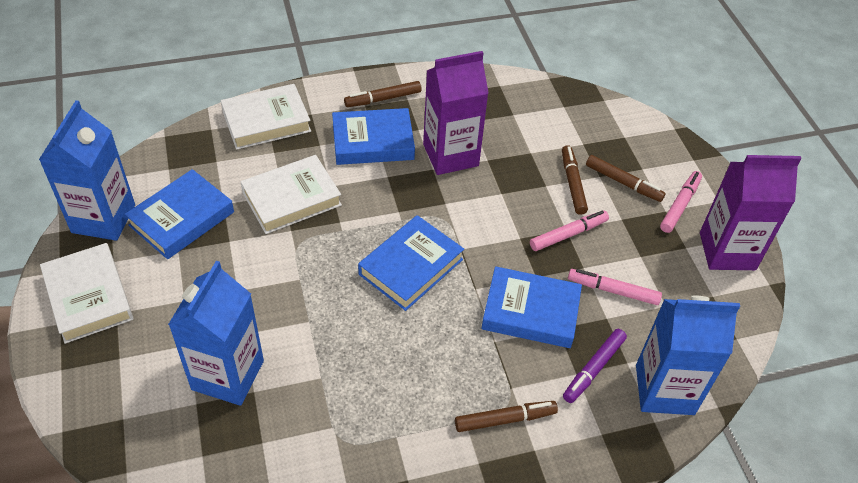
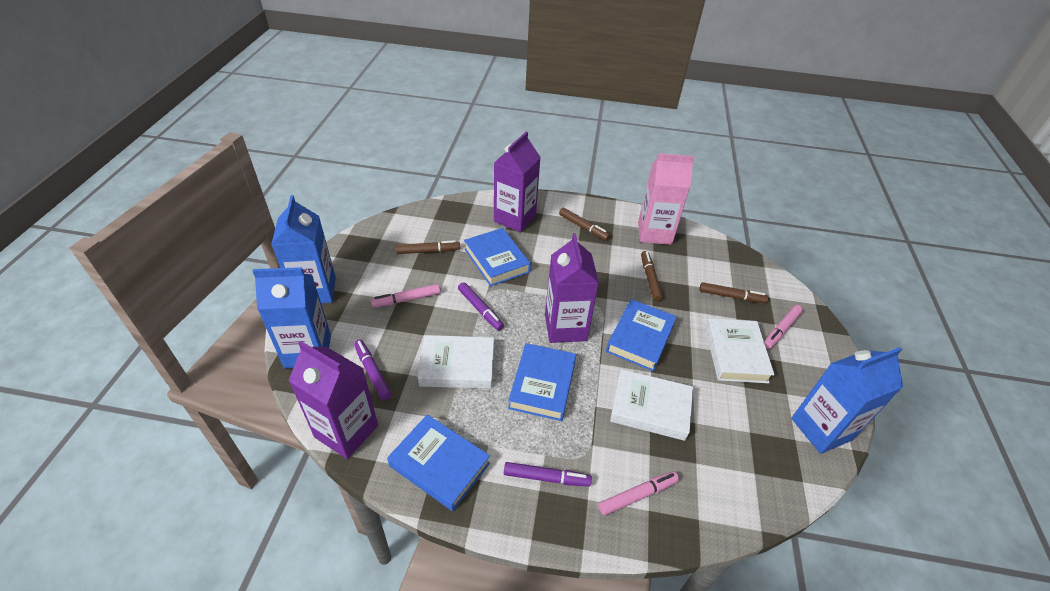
pink carton: 0 -> 1
purple carton: 2 -> 3
purple marker: 1 -> 3

